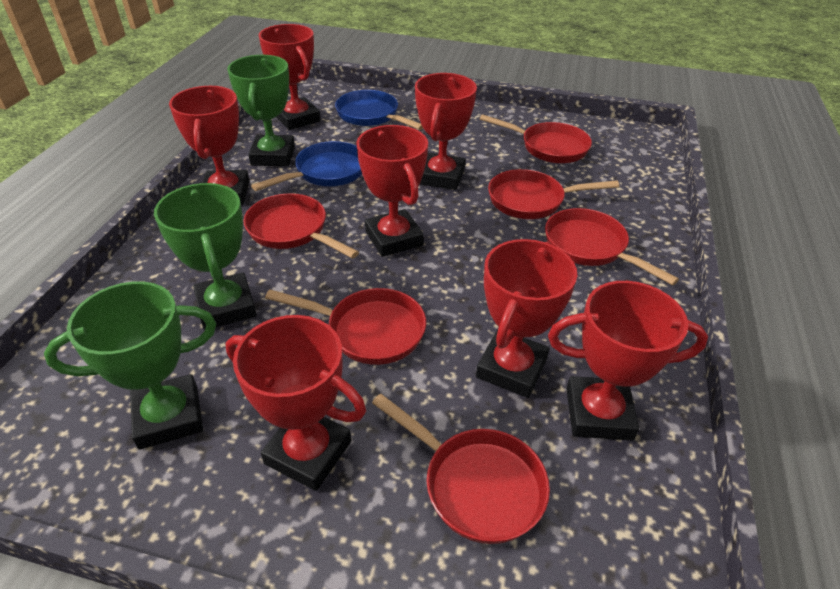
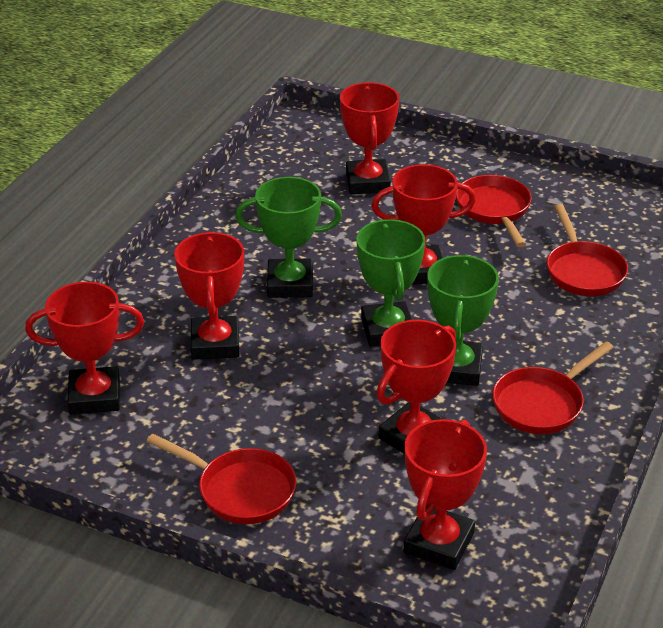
blue pan: 2 -> 0
red pan: 6 -> 4
red trophy: 7 -> 6

